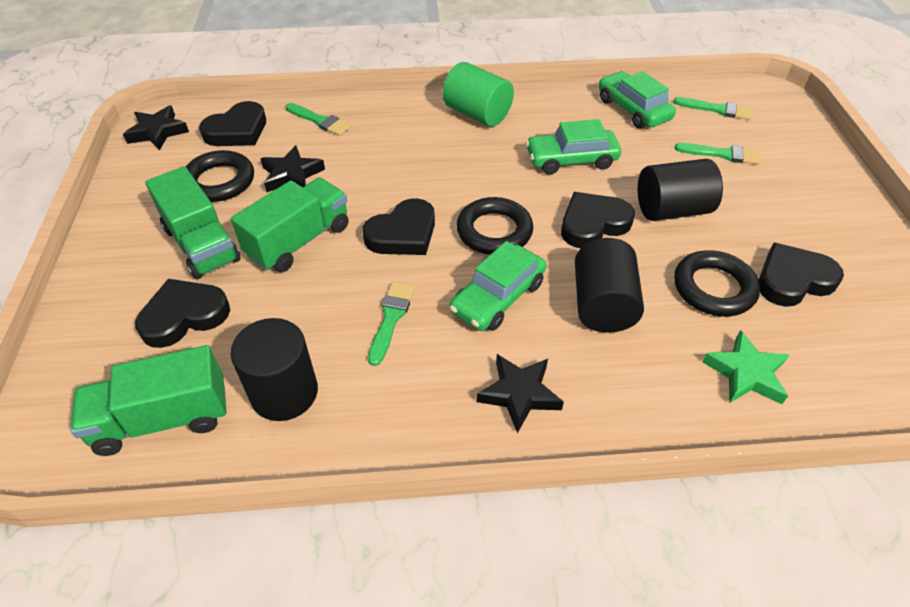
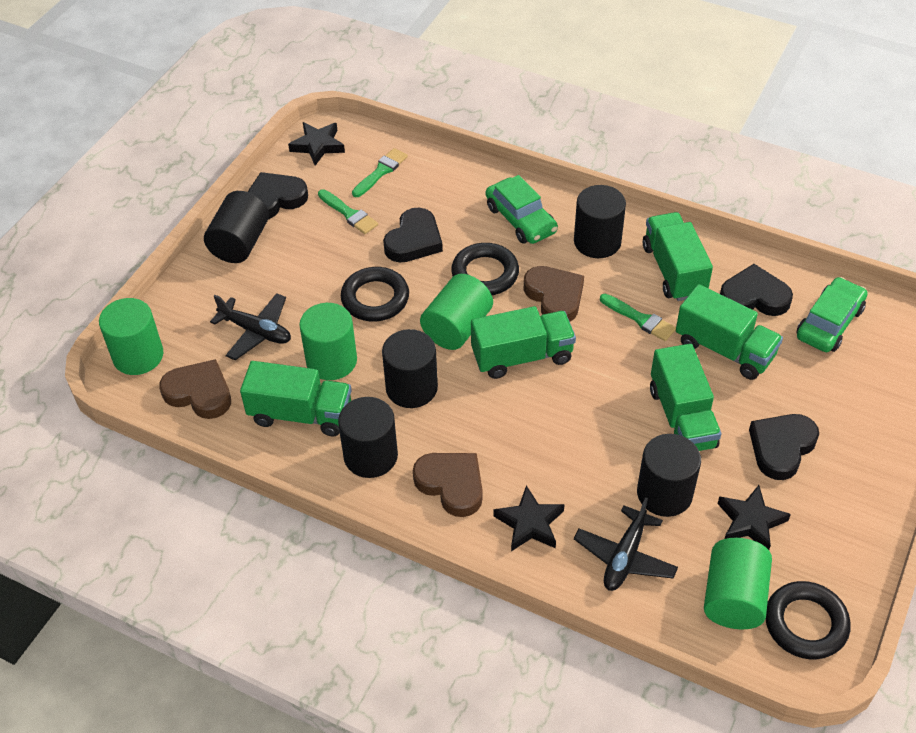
black cylinder: 3 -> 5
black heart: 5 -> 4
black plane: 0 -> 2
brown heart: 0 -> 3
green brush: 4 -> 3
green car: 3 -> 2
green cylinder: 1 -> 4
green star: 1 -> 0
green truck: 3 -> 5

